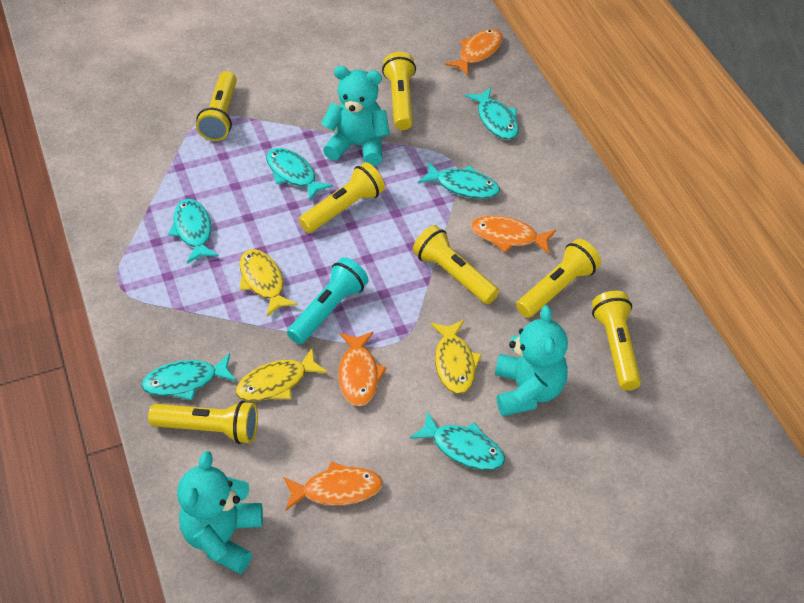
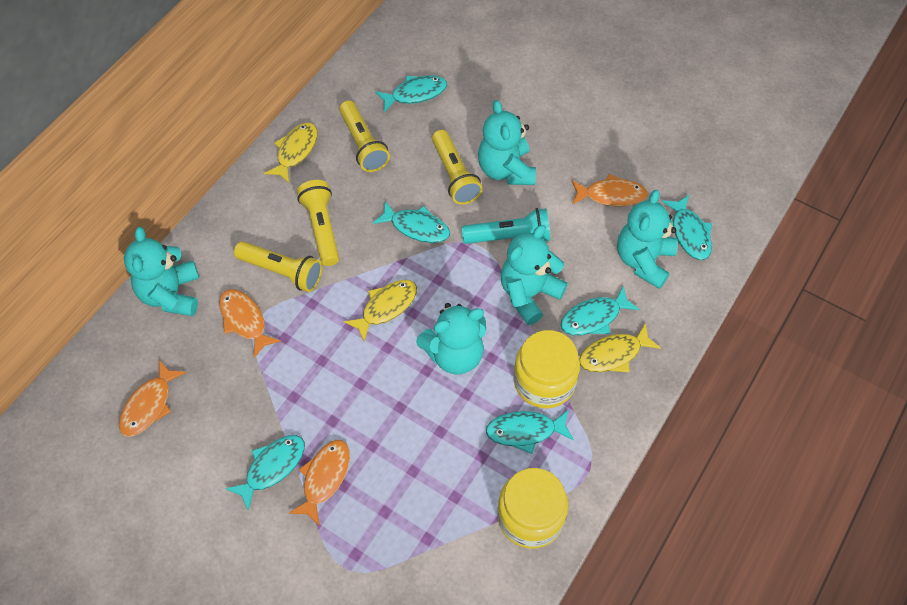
turquoise teddy bear: 3 -> 5
yellow flashlight: 7 -> 4
yellow jar: 0 -> 2

